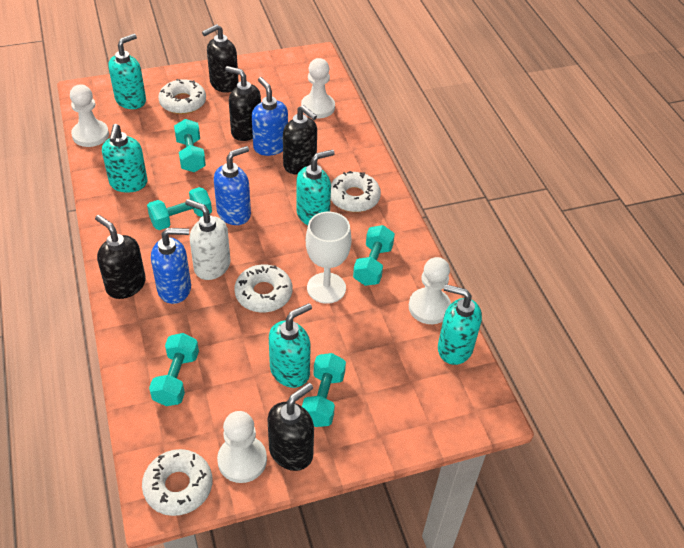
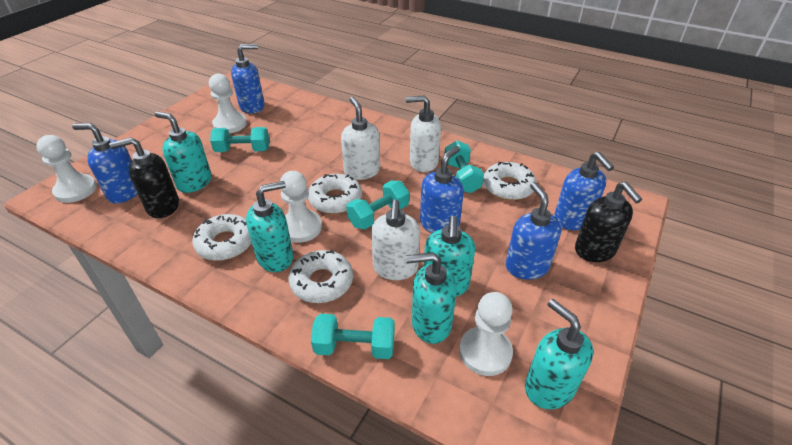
black soap dispenser: 5 -> 2
blue soap dispenser: 3 -> 5
turquoise dumbbell: 5 -> 4
white goblet: 1 -> 0
white soap dispenser: 1 -> 3

